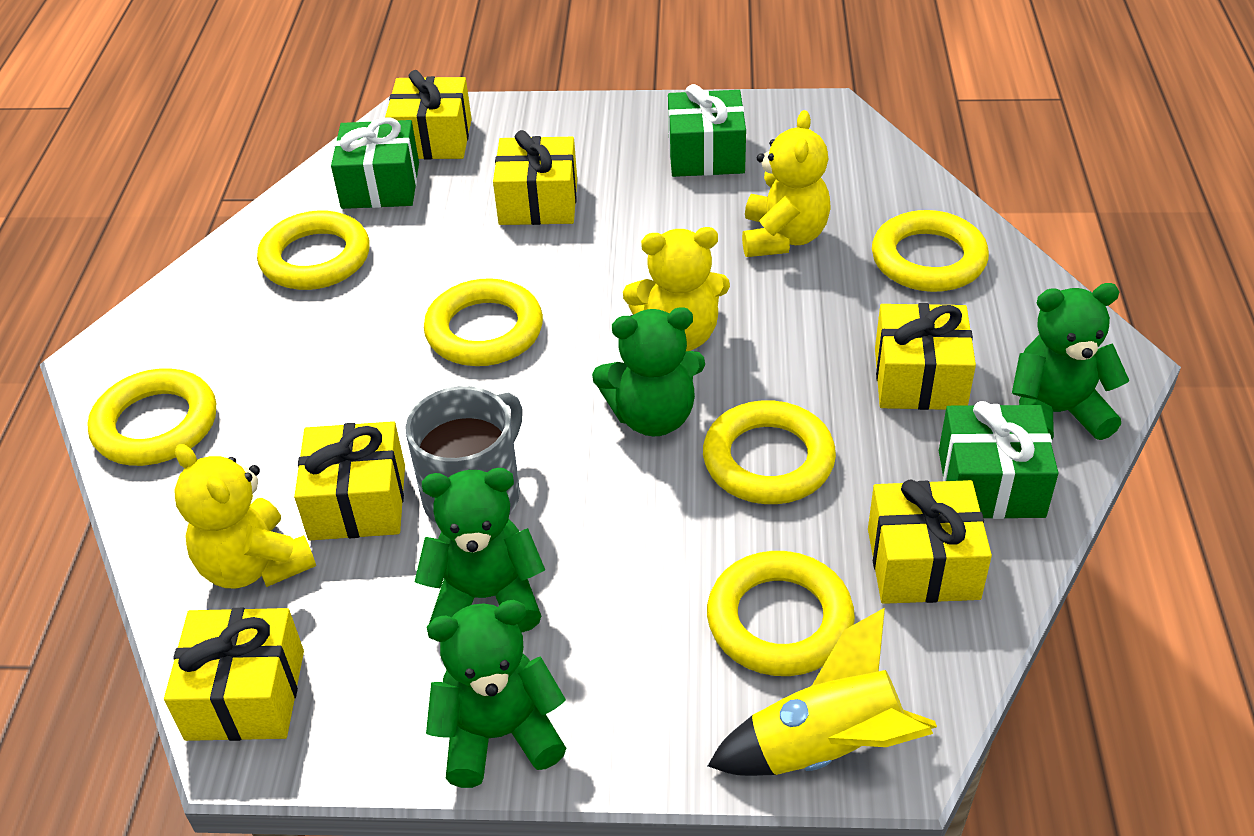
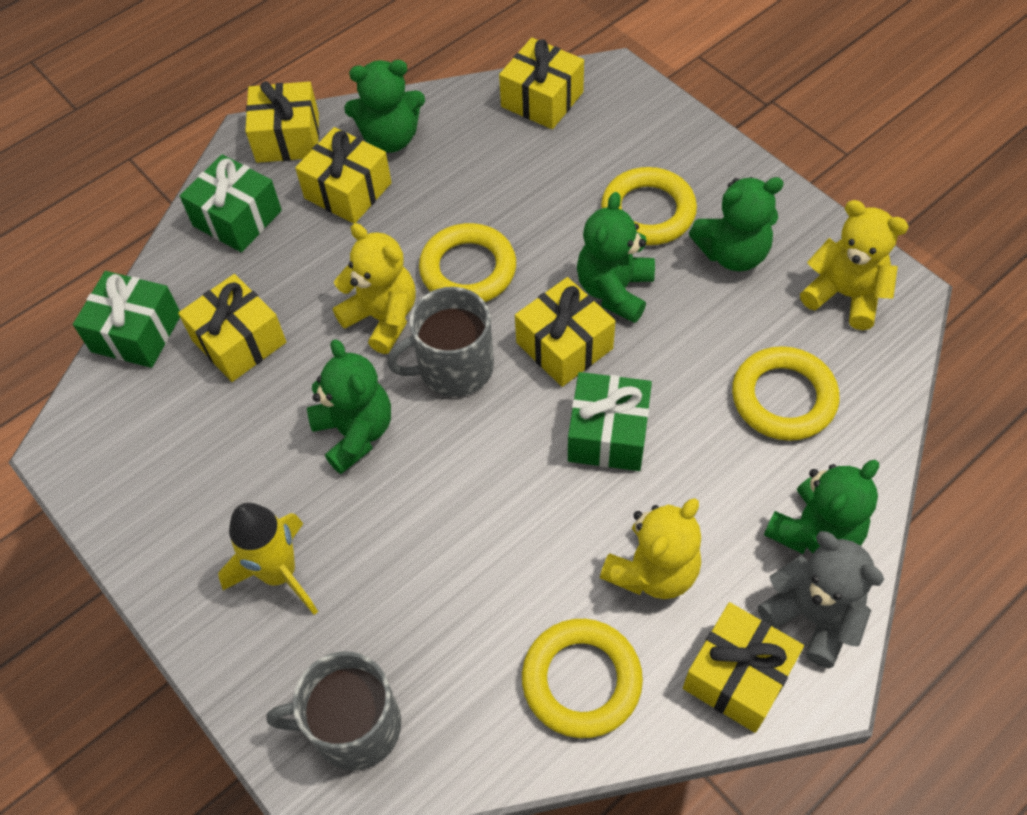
green teddy bear: 4 -> 5
grey mug: 1 -> 2
grey teddy bear: 0 -> 1
yellow ring: 6 -> 4

